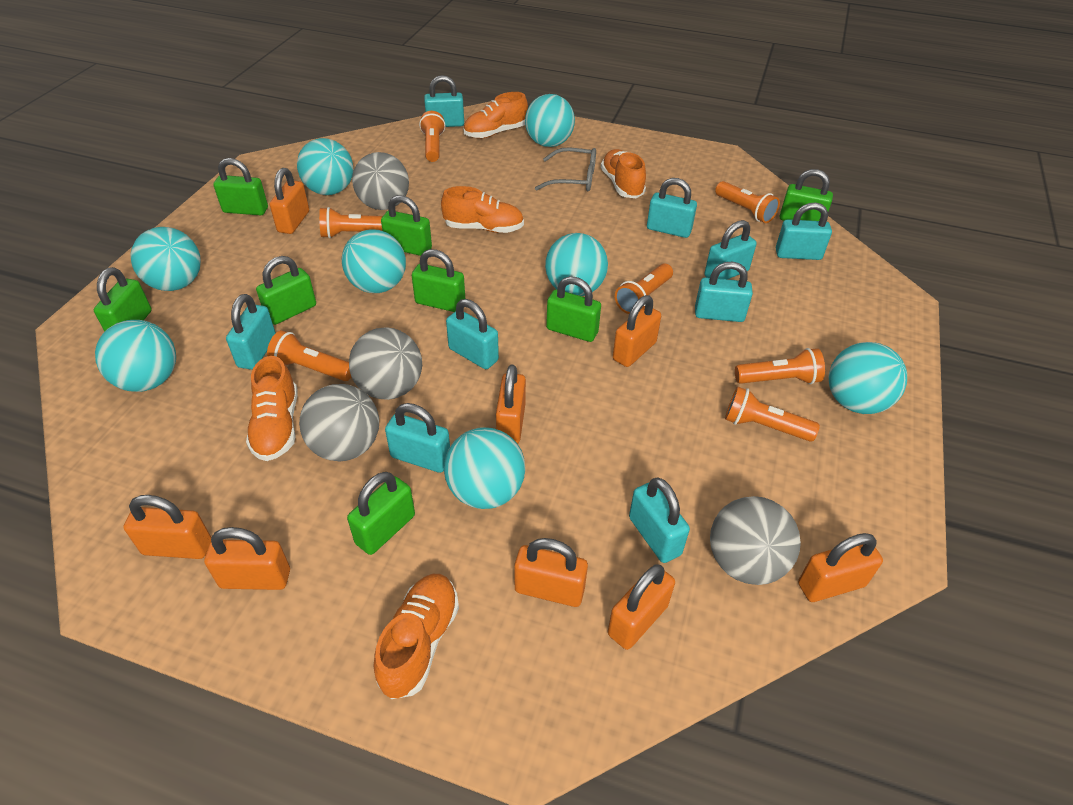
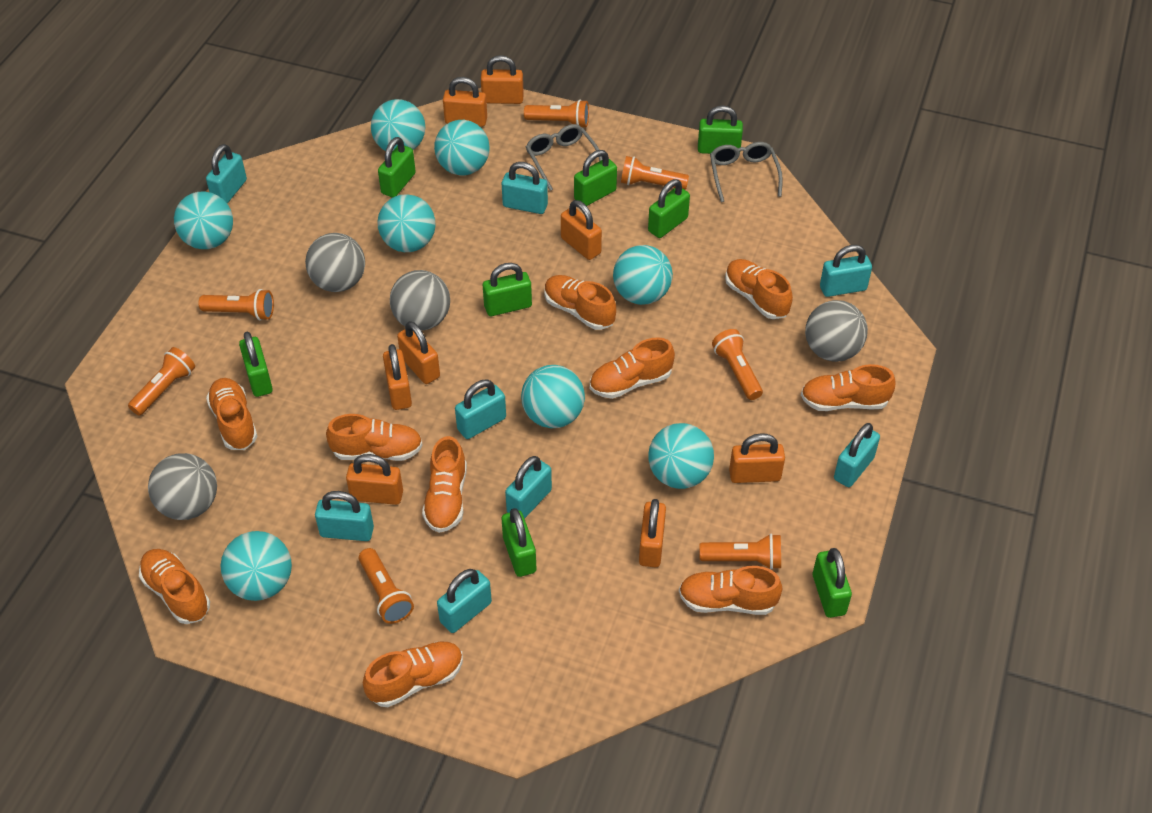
grey glasses: 1 -> 2
orange shoe: 5 -> 10
turquoise padlock: 9 -> 8

